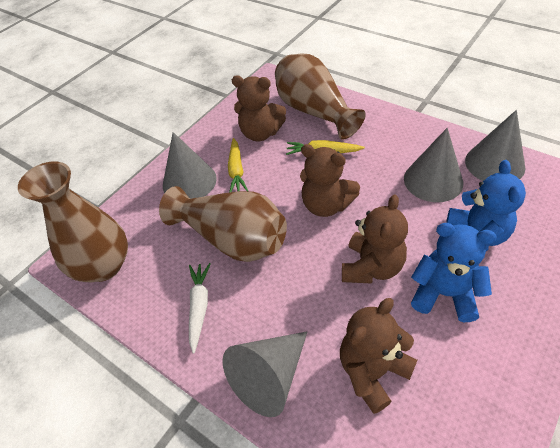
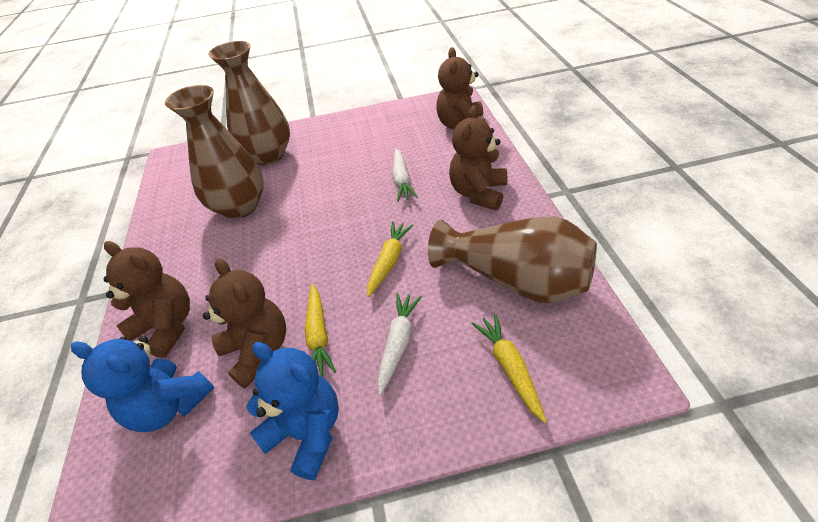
grey cone: 4 -> 0
white carrot: 1 -> 2
yellow carrot: 2 -> 3

